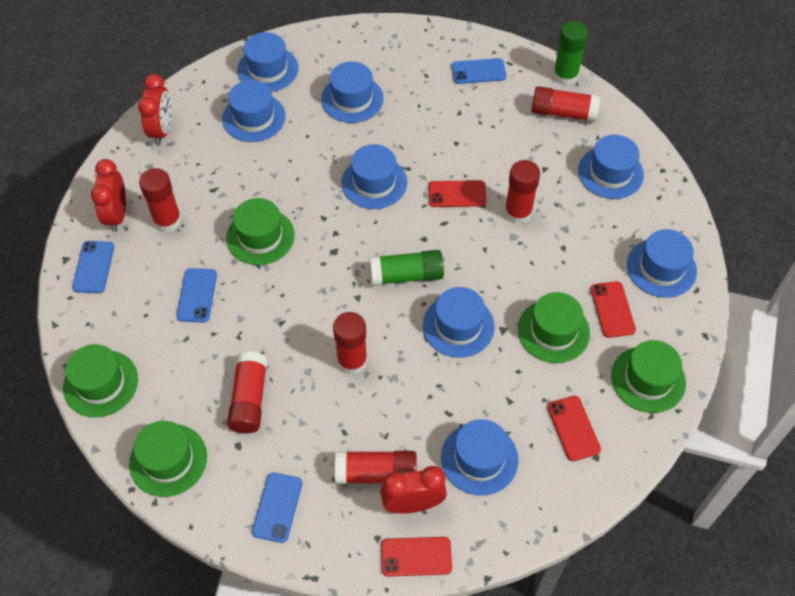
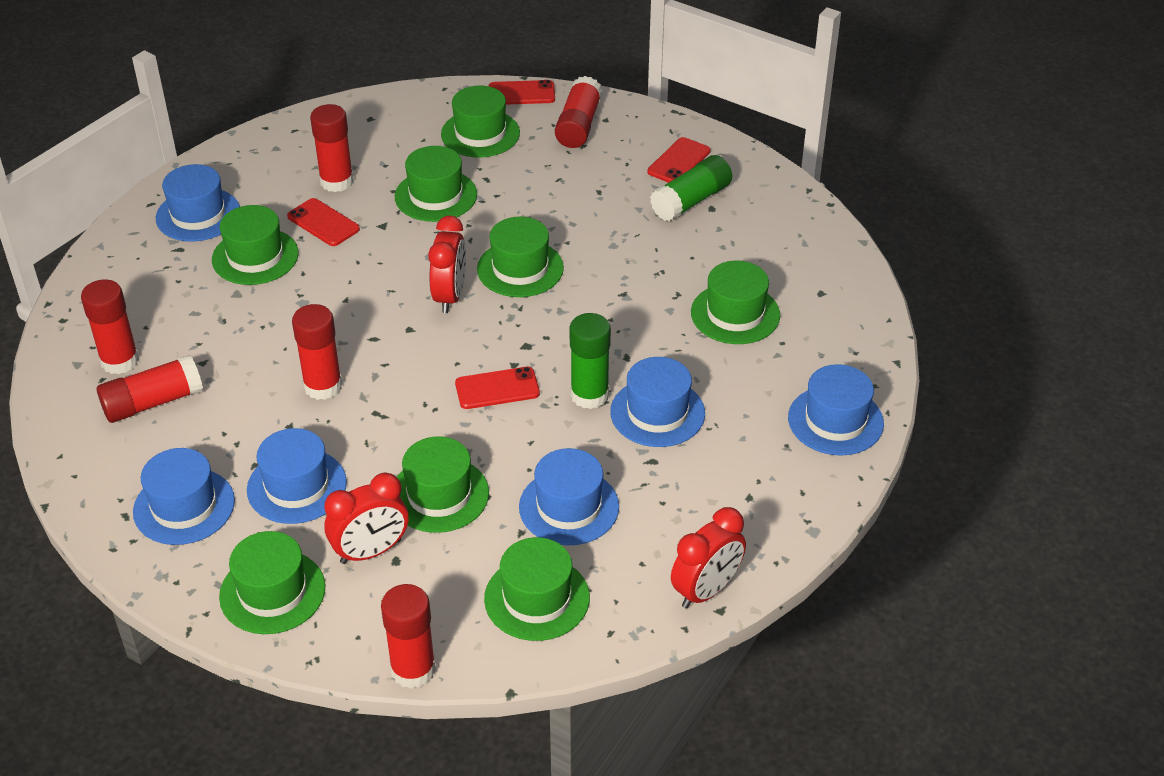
blue hat: 8 -> 6
blue phone: 4 -> 0
green hat: 5 -> 8

